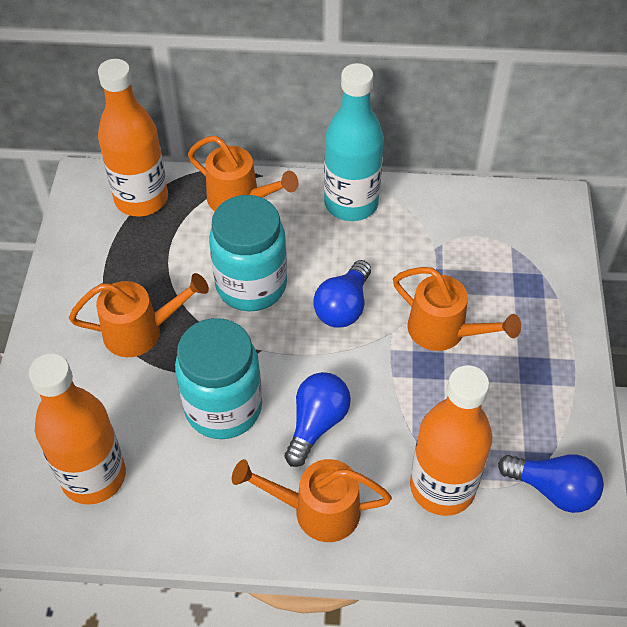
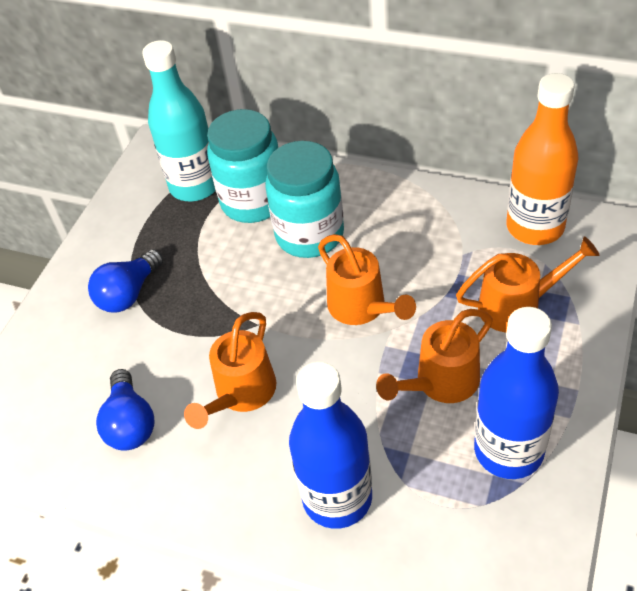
blue bottle: 0 -> 2
blue light bulb: 3 -> 2
orange bottle: 3 -> 1

